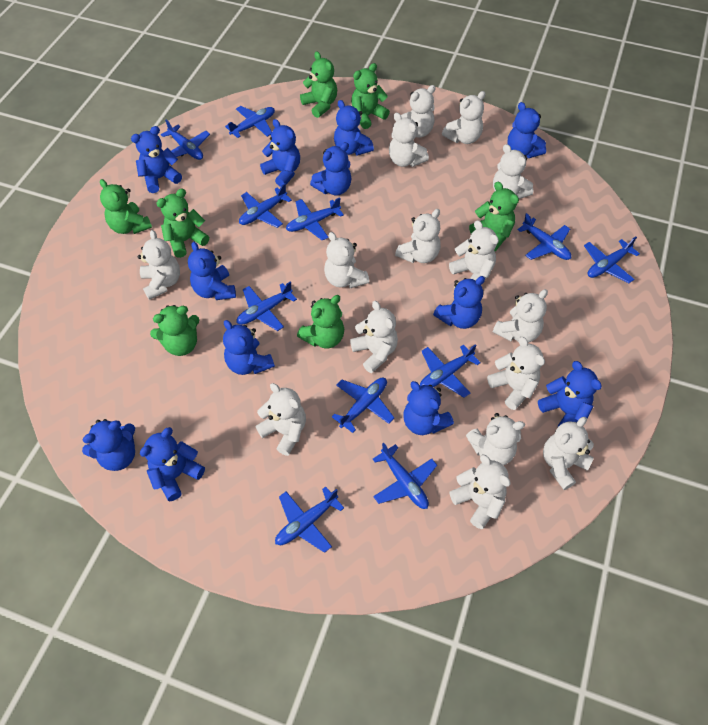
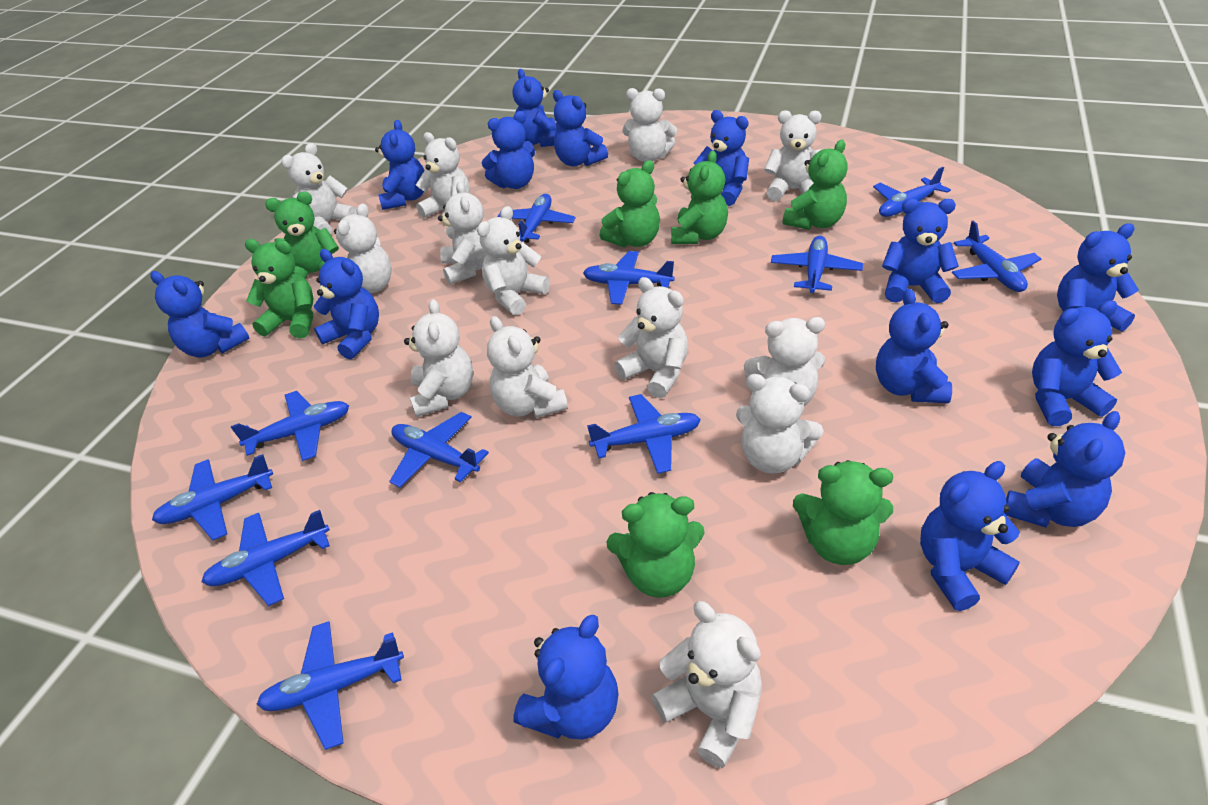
blue teddy bear: 12 -> 14
white teddy bear: 15 -> 13

